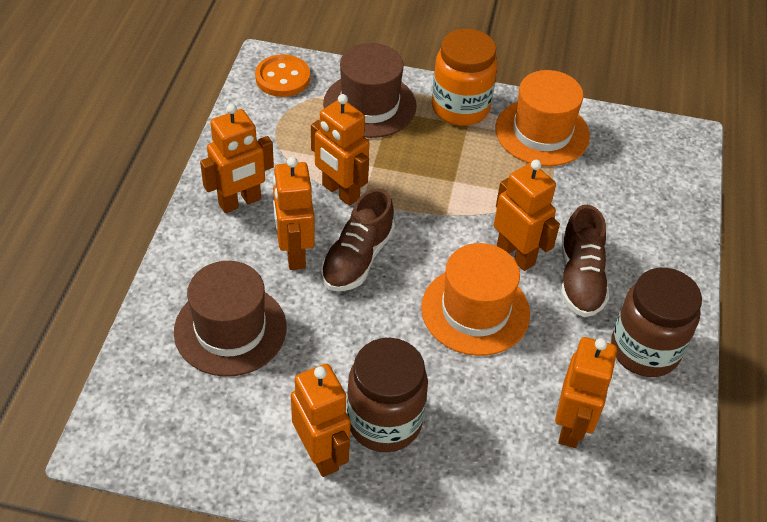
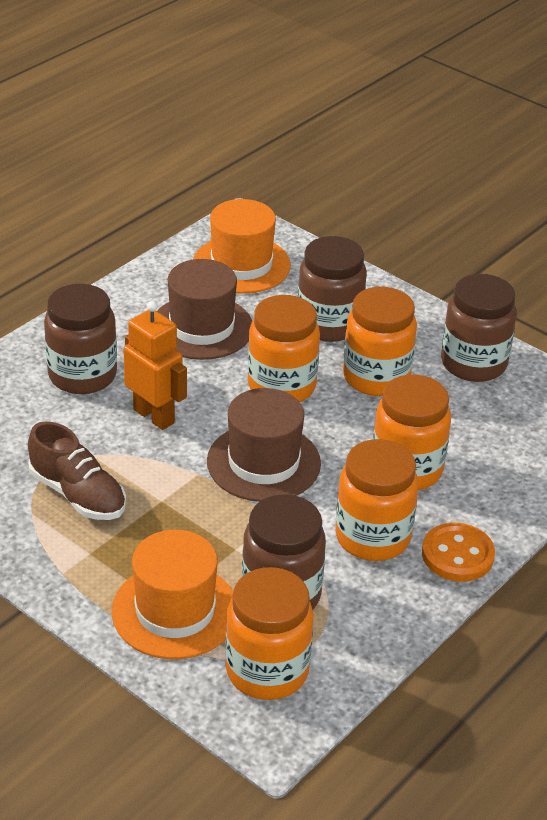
brown jar: 2 -> 4
brown shoe: 2 -> 1
orange jar: 1 -> 5
orange robot: 6 -> 1

